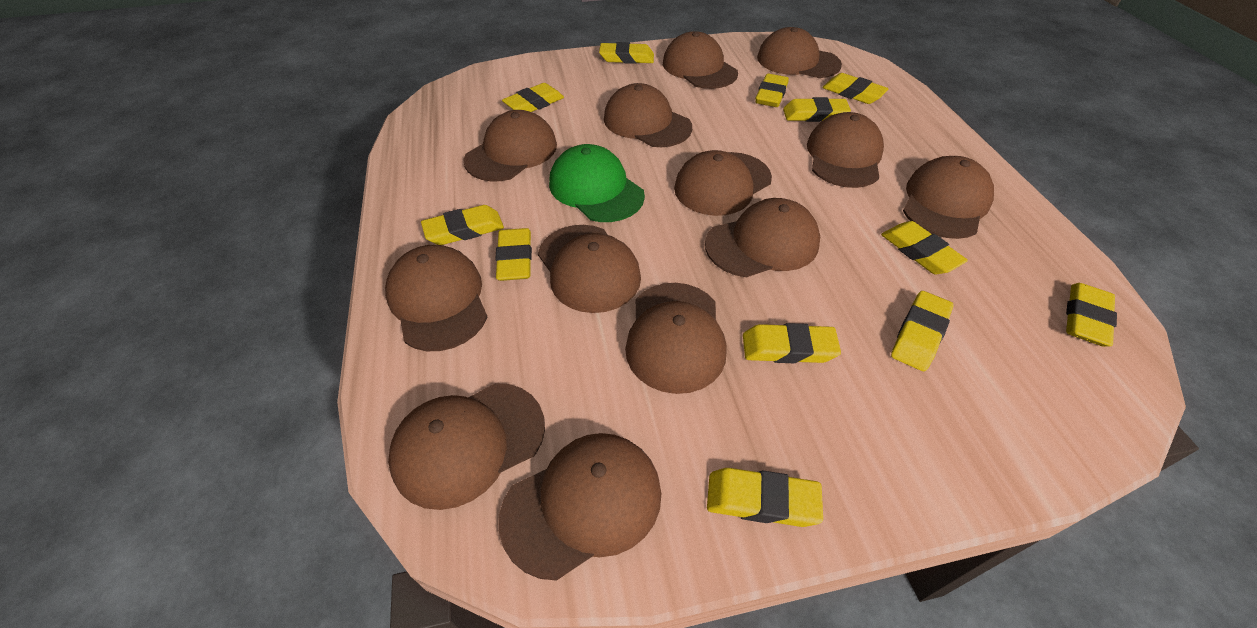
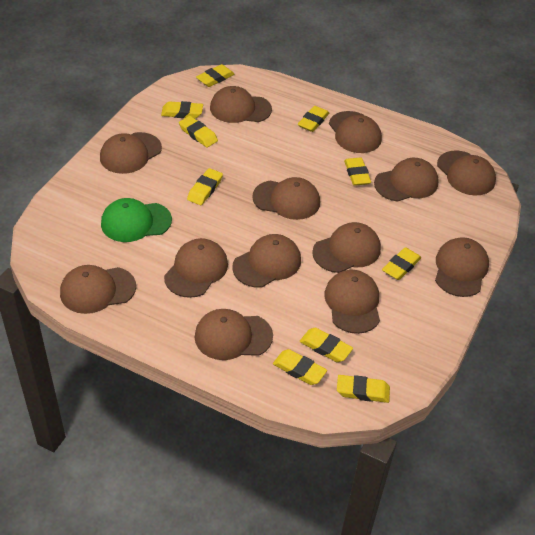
yellow eraser: 12 -> 10

